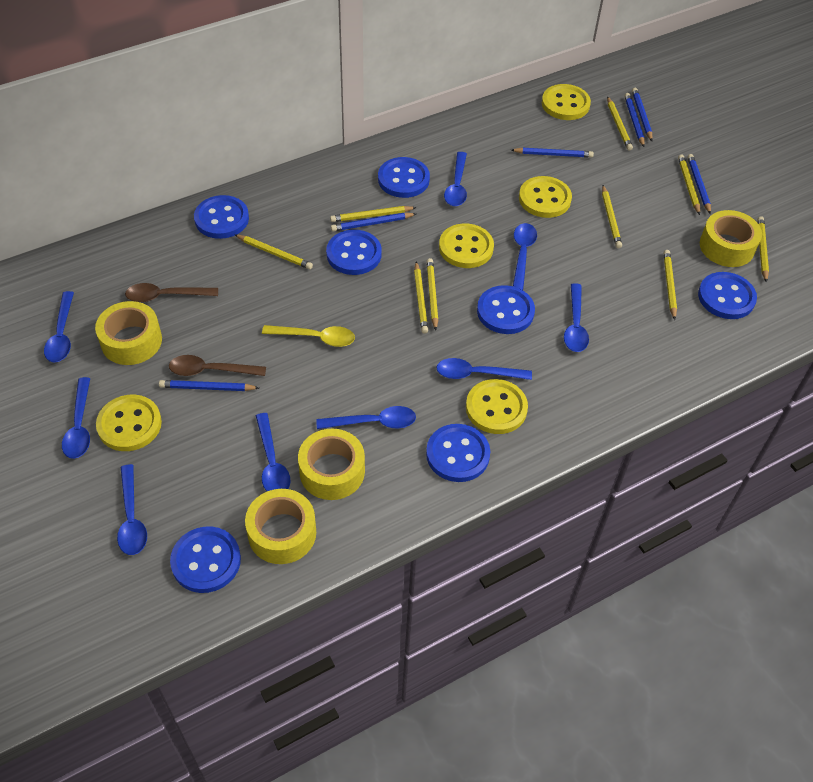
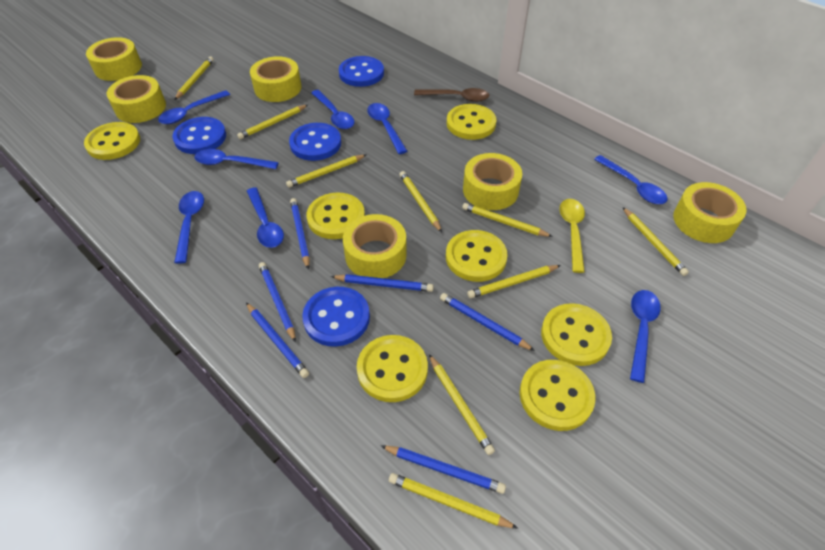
blue button: 7 -> 4
blue spoon: 9 -> 8
brown spoon: 2 -> 1
yellow button: 5 -> 7
yellow tape: 4 -> 6

